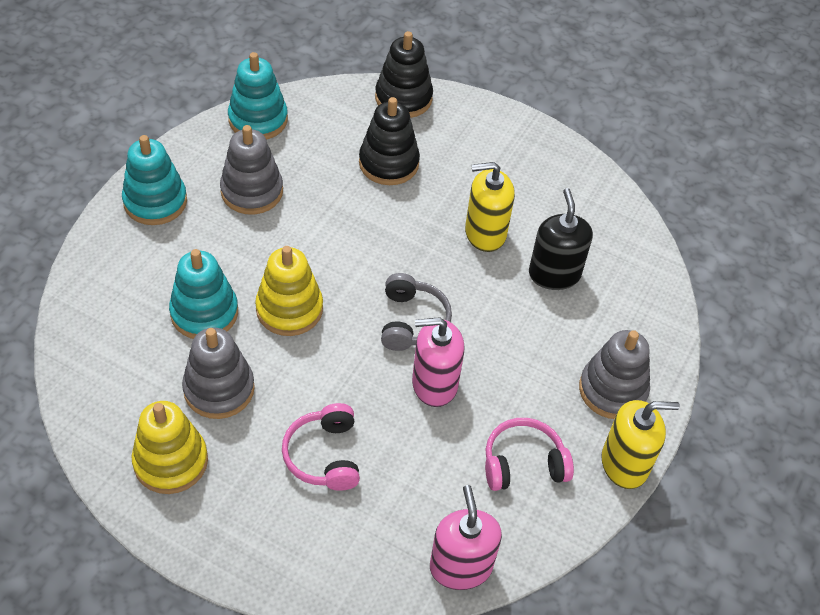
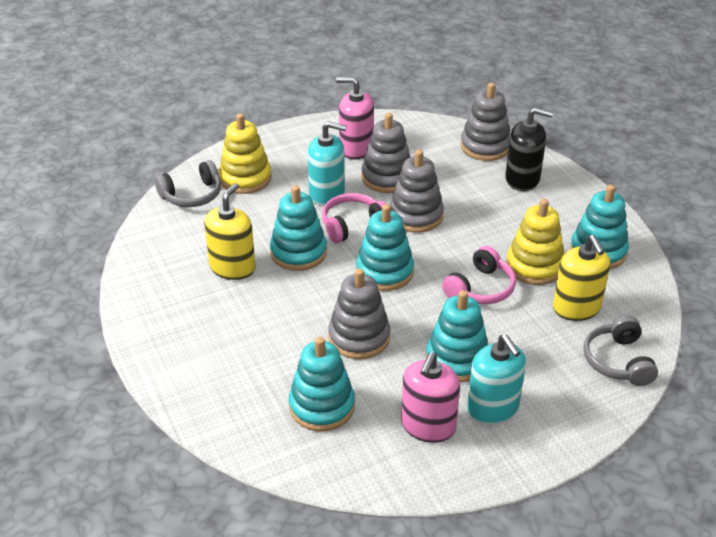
black stacking toy: 2 -> 0
grey headphones: 1 -> 2
grey stacking toy: 3 -> 4
turquoise soap dispenser: 0 -> 2
turquoise stacking toy: 3 -> 5

